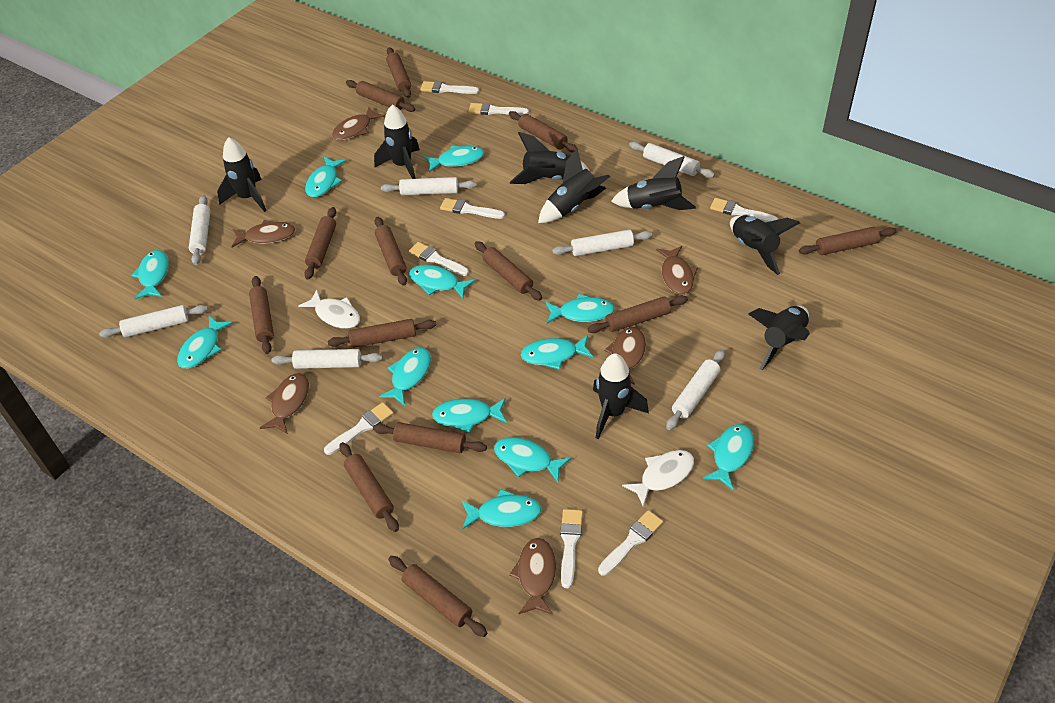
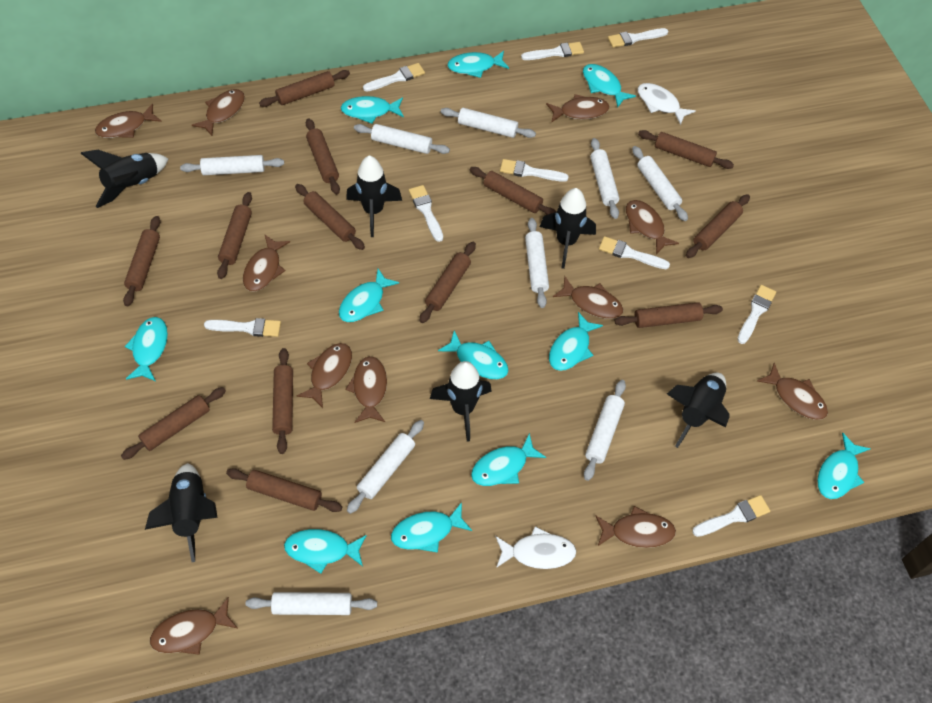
black rocket: 8 -> 6
brown fish: 6 -> 11
turquoise fish: 12 -> 11
white brush: 8 -> 9
white rolling pin: 7 -> 9

